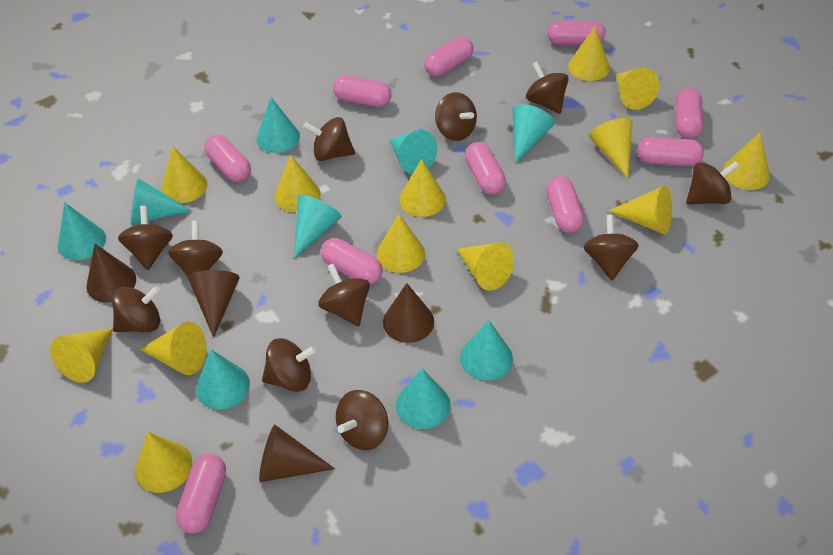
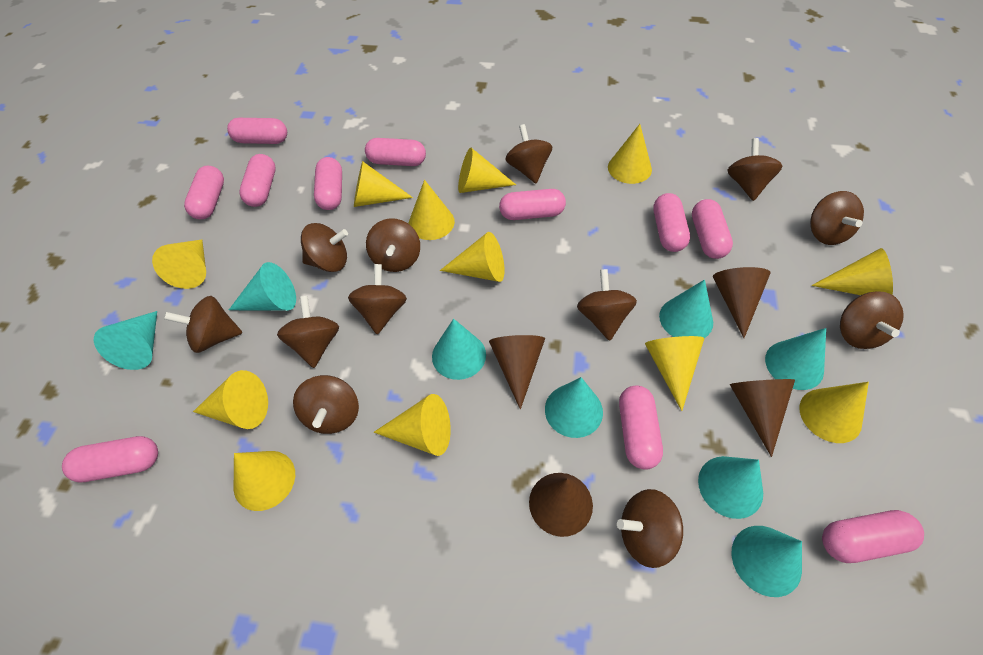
brown spinning top: 11 -> 12
pink capsule: 10 -> 11
turquoise cone: 9 -> 8
yellow cone: 13 -> 12

